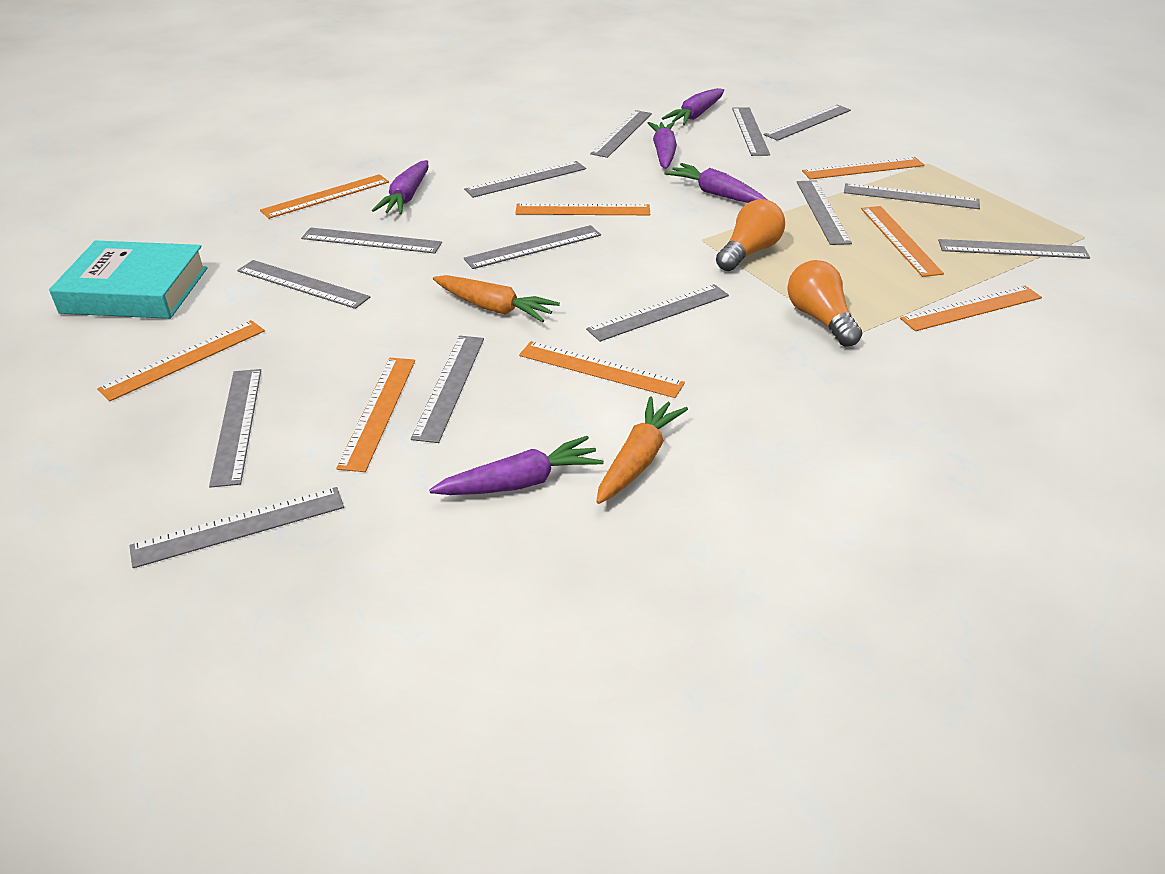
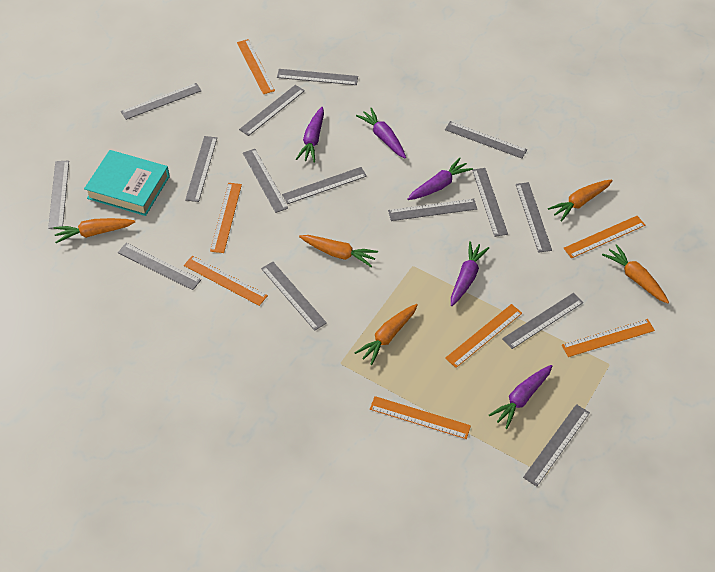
grey ruler: 14 -> 15
orange carrot: 2 -> 5
orange light bulb: 2 -> 0
orange ruler: 8 -> 7

